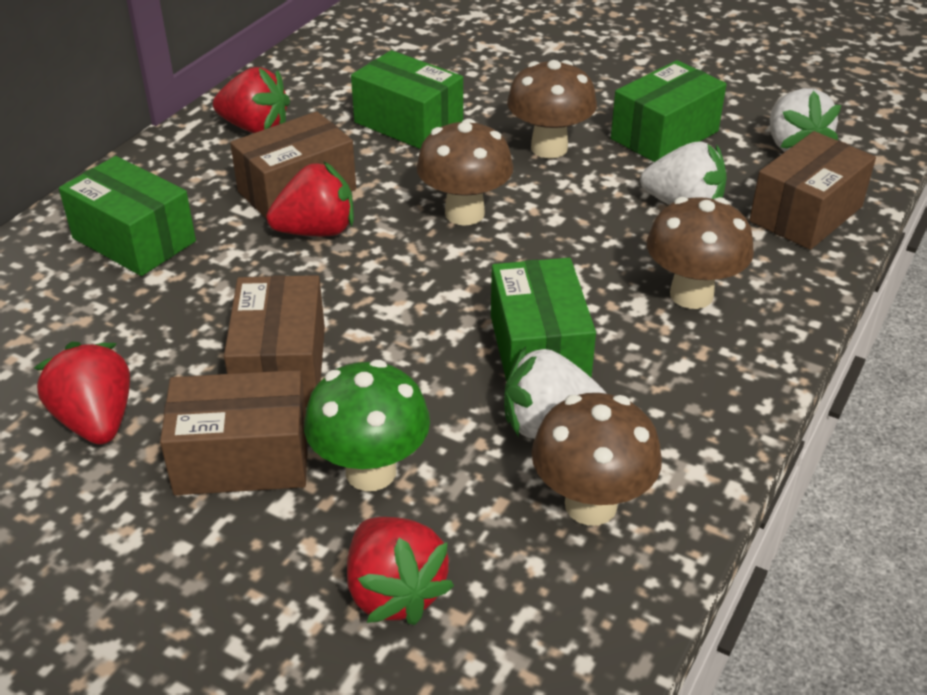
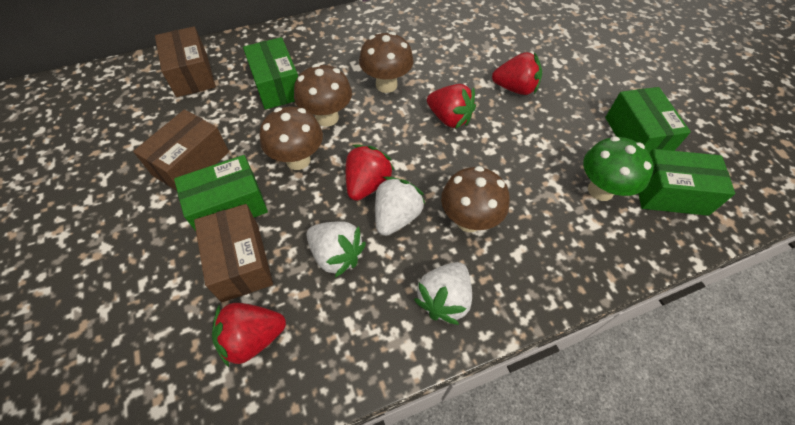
brown box: 4 -> 3

